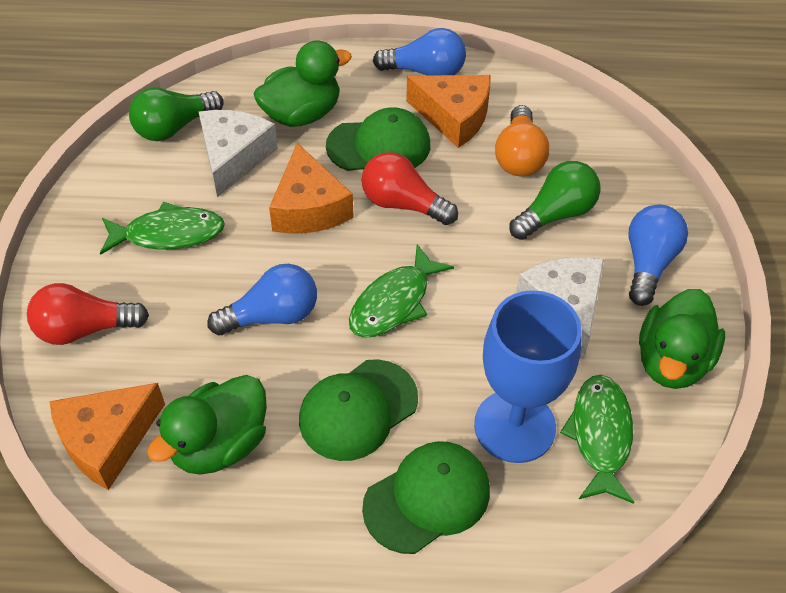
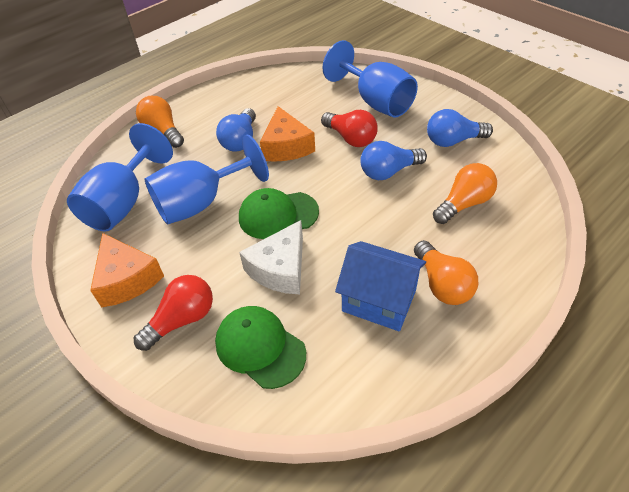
blue goblet: 1 -> 3
blue house: 0 -> 1
green cap: 3 -> 2
green duck: 3 -> 0
green fish: 3 -> 0
green light bulb: 2 -> 0
orange cheese: 3 -> 2
orange light bulb: 1 -> 3
white cheese: 2 -> 1

